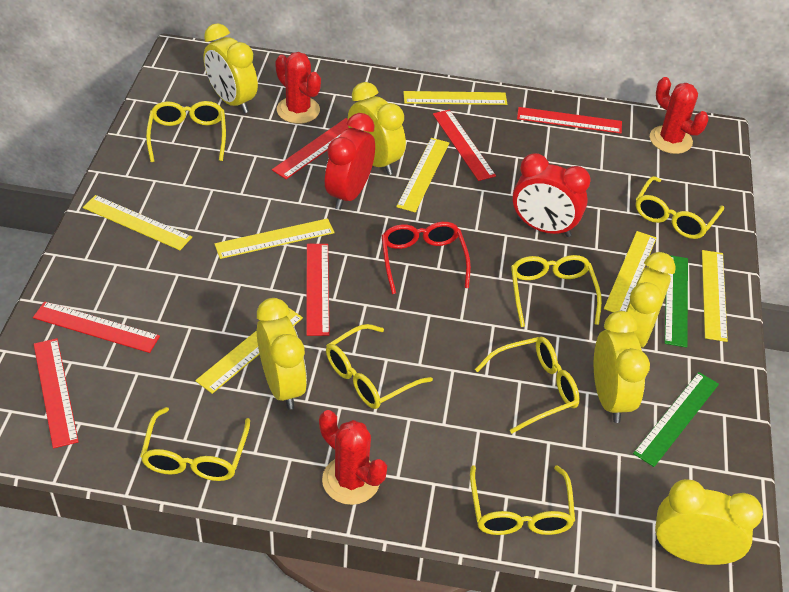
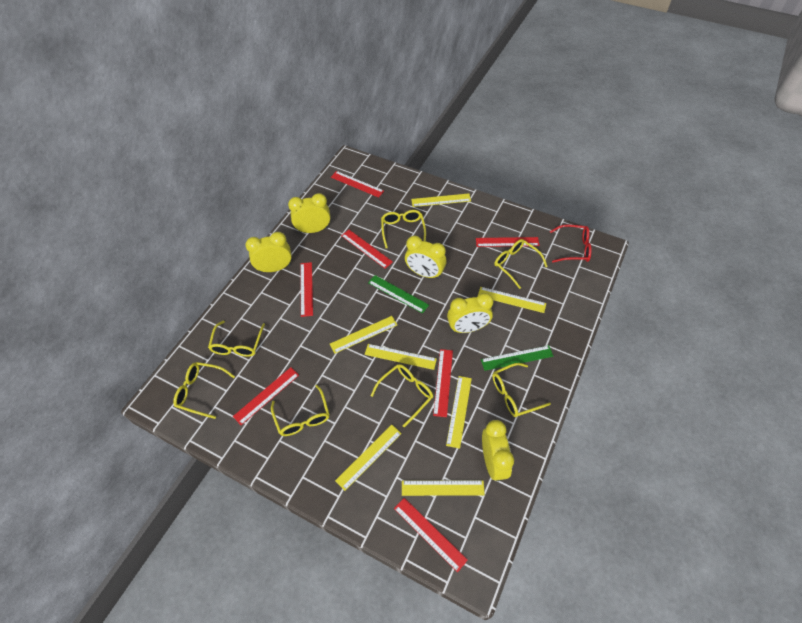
red cactus: 3 -> 0
red clock: 2 -> 0
red ruler: 6 -> 7
yellow clock: 6 -> 5

